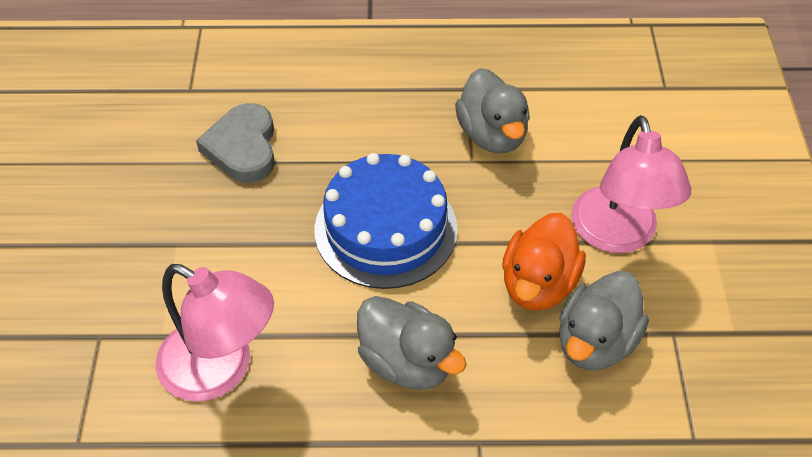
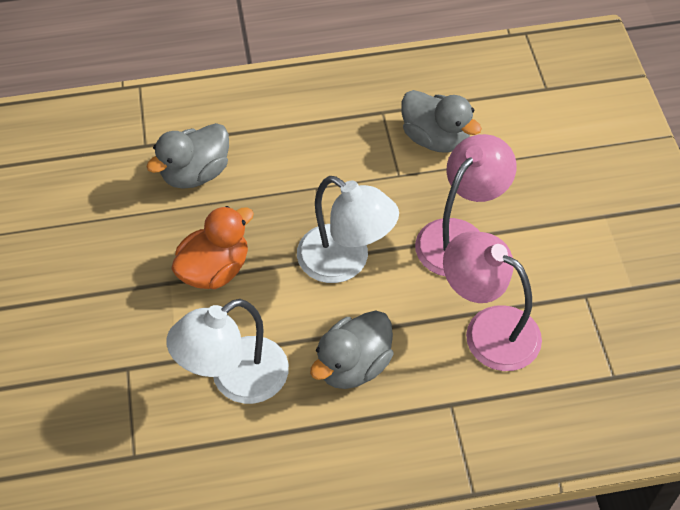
blue cake: 1 -> 0
grey heart: 1 -> 0
white lamp: 0 -> 2

